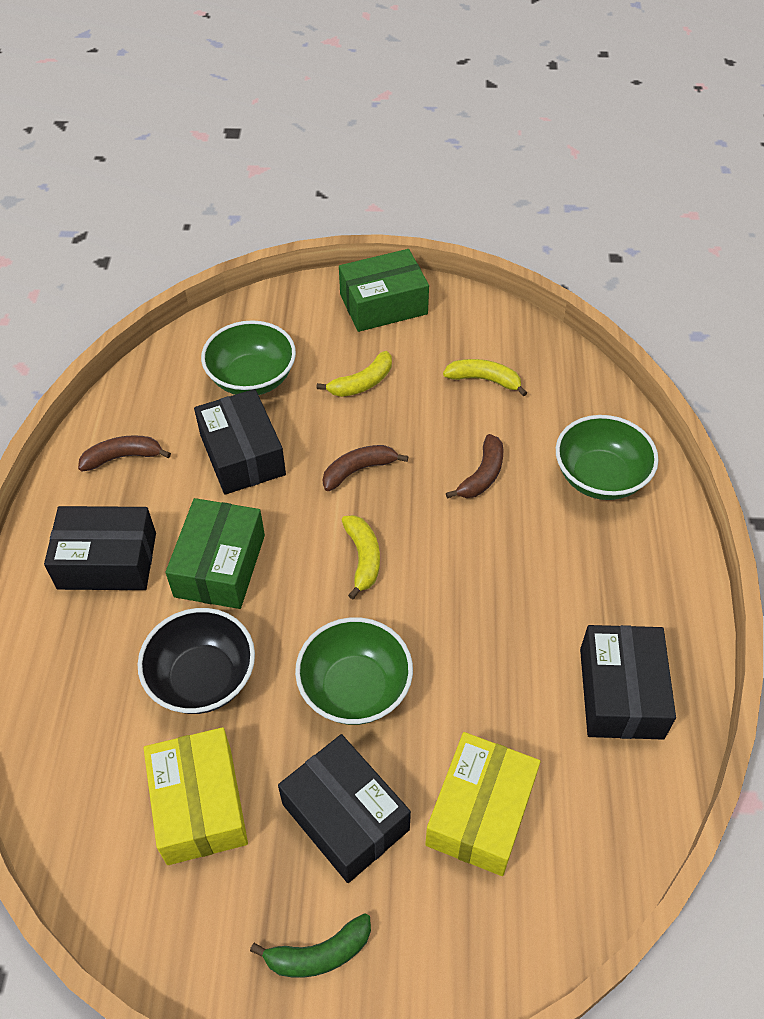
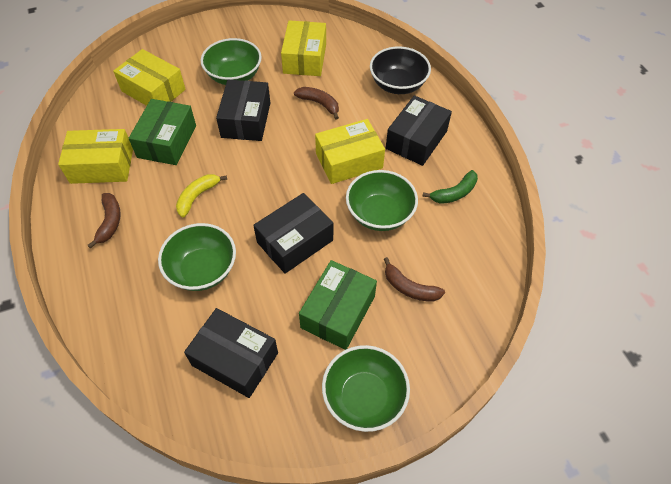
green bowl: 3 -> 4
yellow banana: 3 -> 1
yellow box: 2 -> 4

